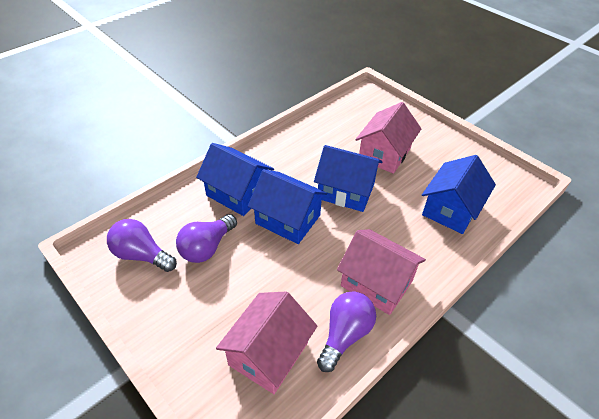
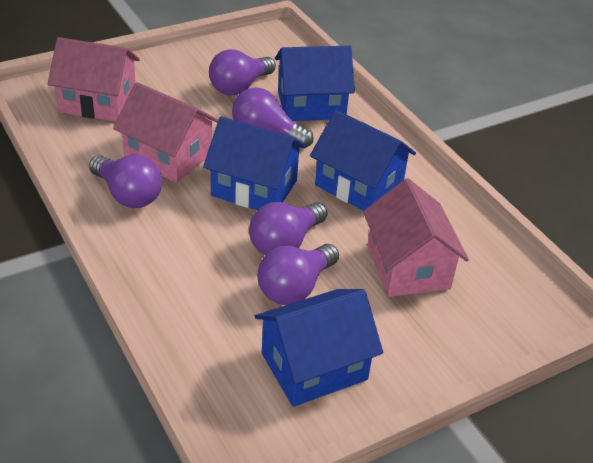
purple light bulb: 3 -> 5

